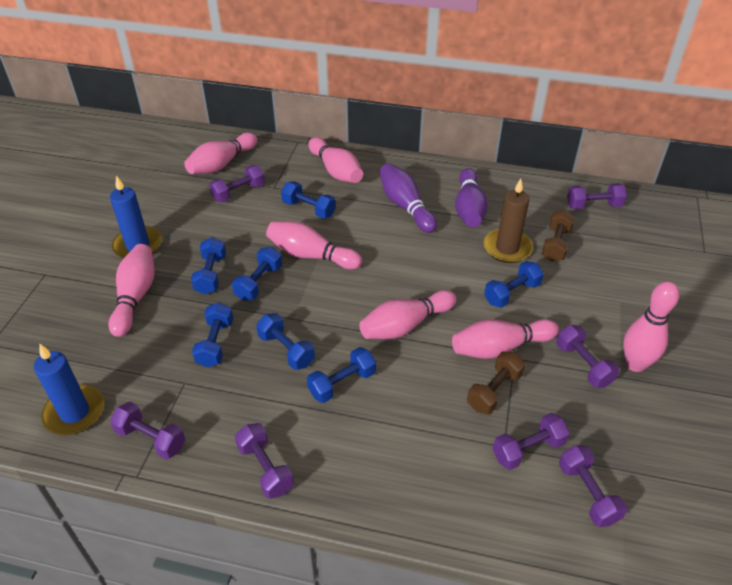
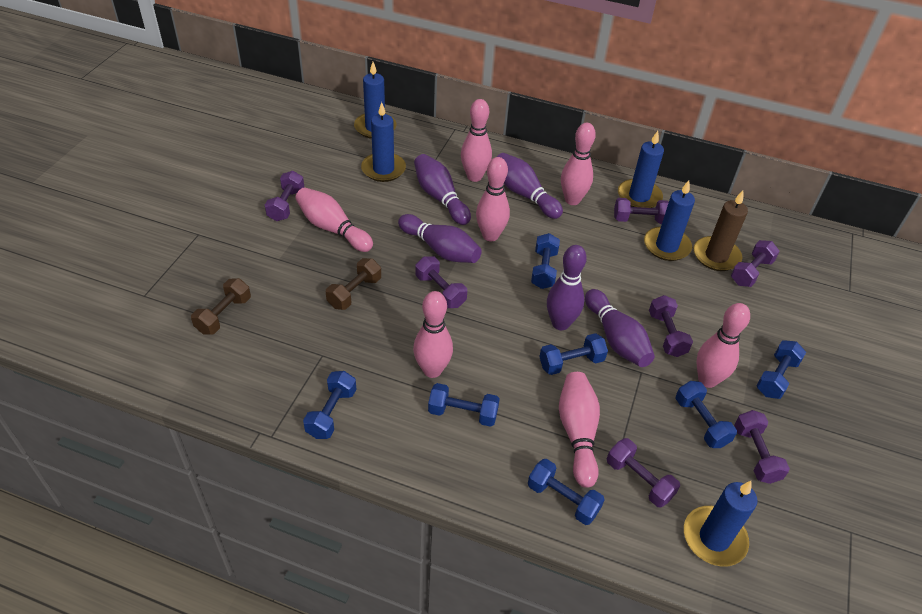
blue candle: 2 -> 5
purple bowling pin: 2 -> 5

